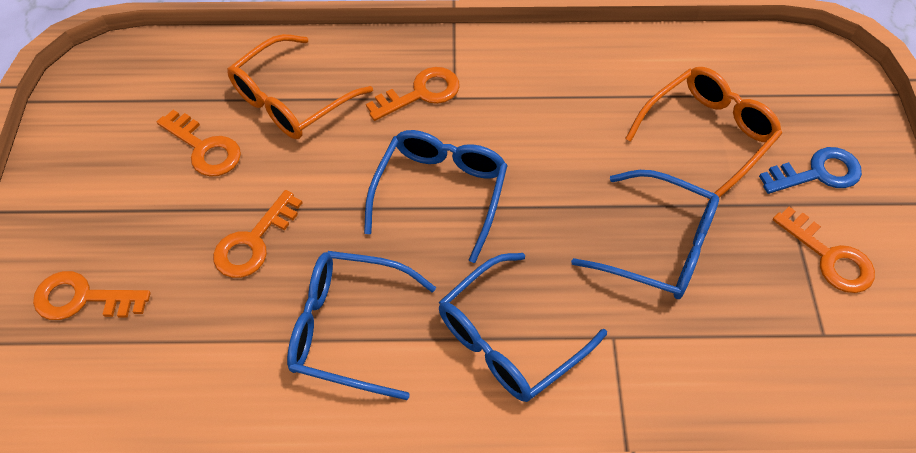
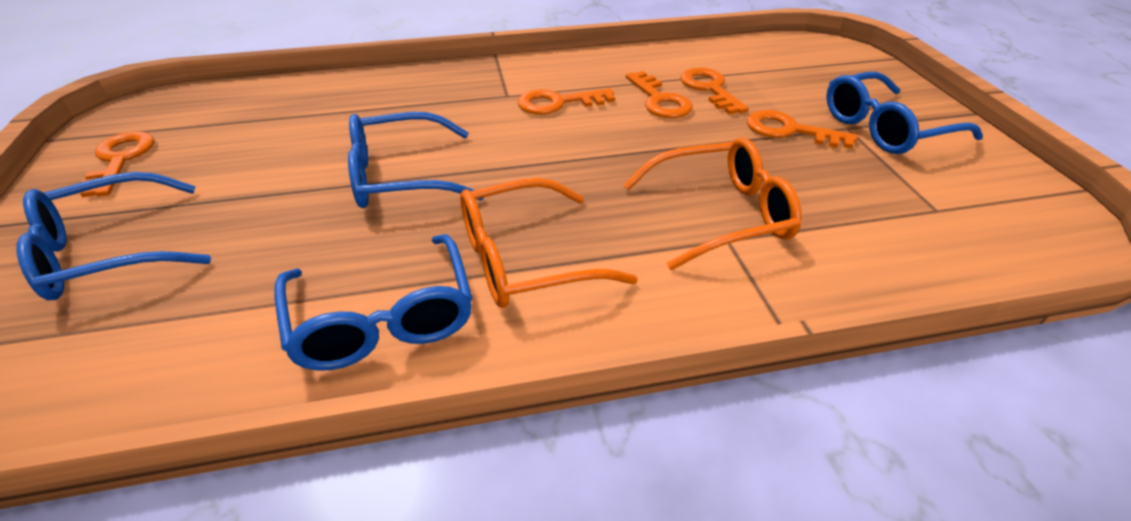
blue key: 1 -> 0

